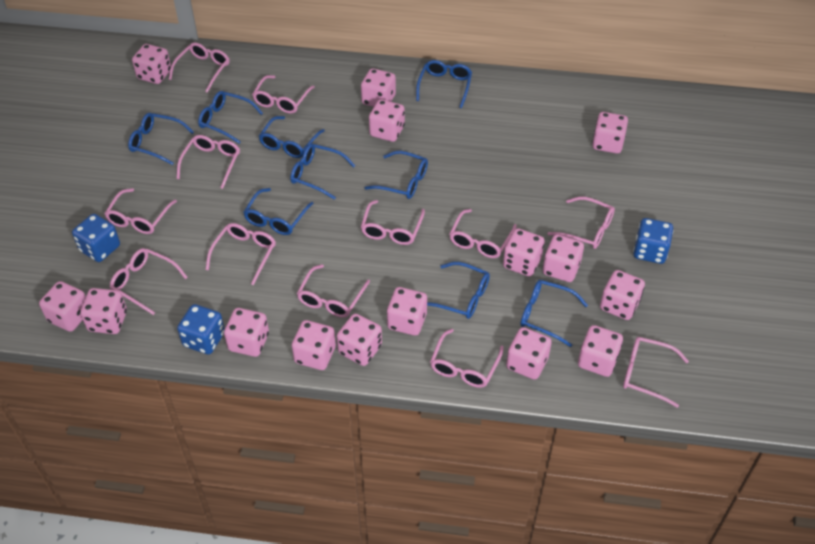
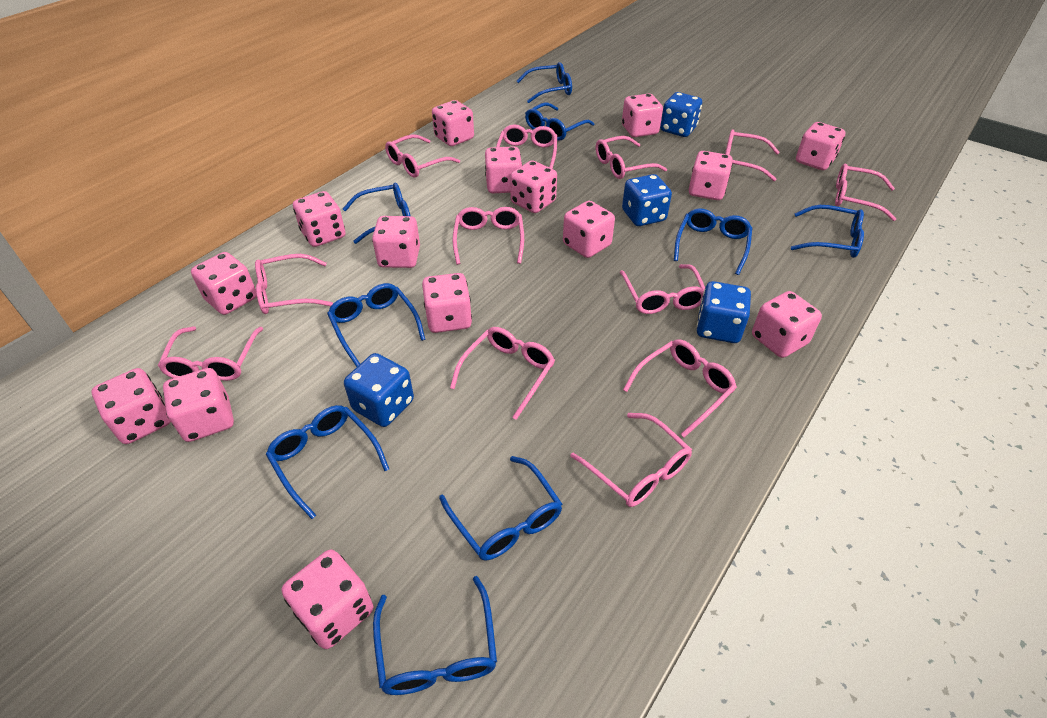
blue dice: 3 -> 4

